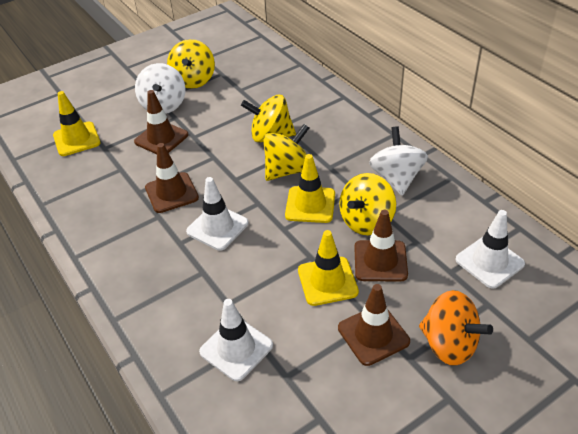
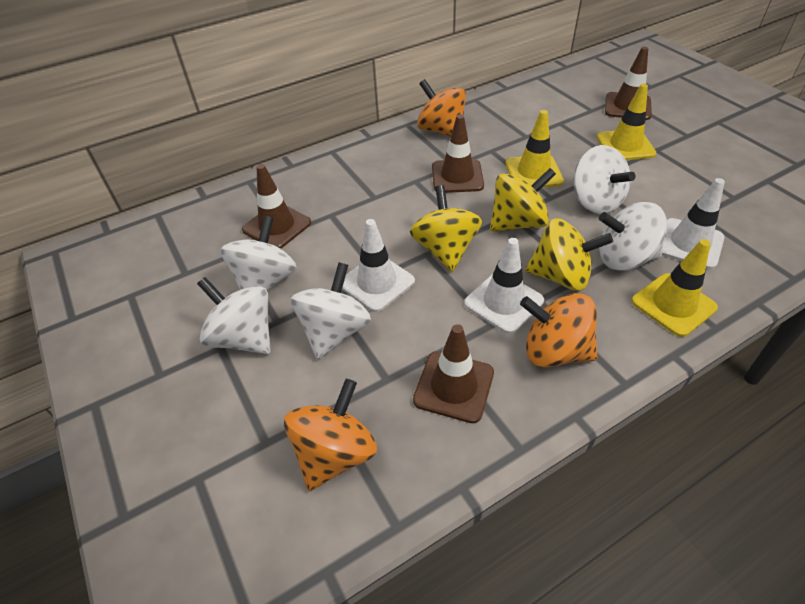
orange spinning top: 1 -> 3
white spinning top: 2 -> 5
yellow spinning top: 4 -> 3

